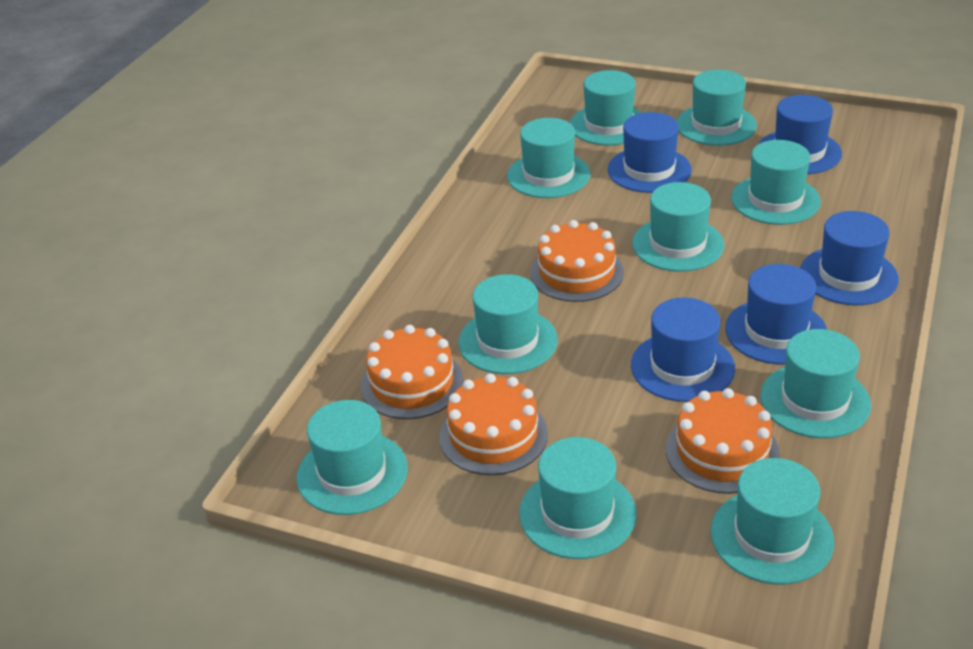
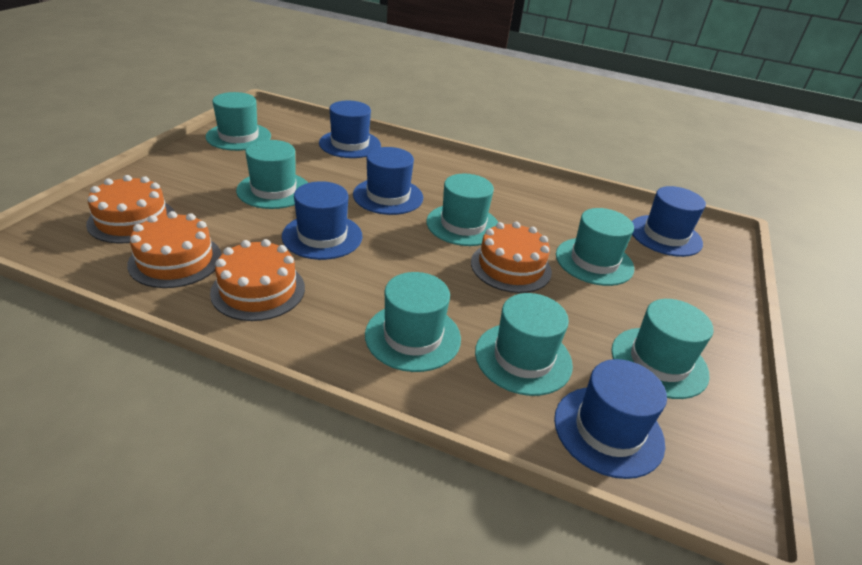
turquoise hat: 10 -> 7

